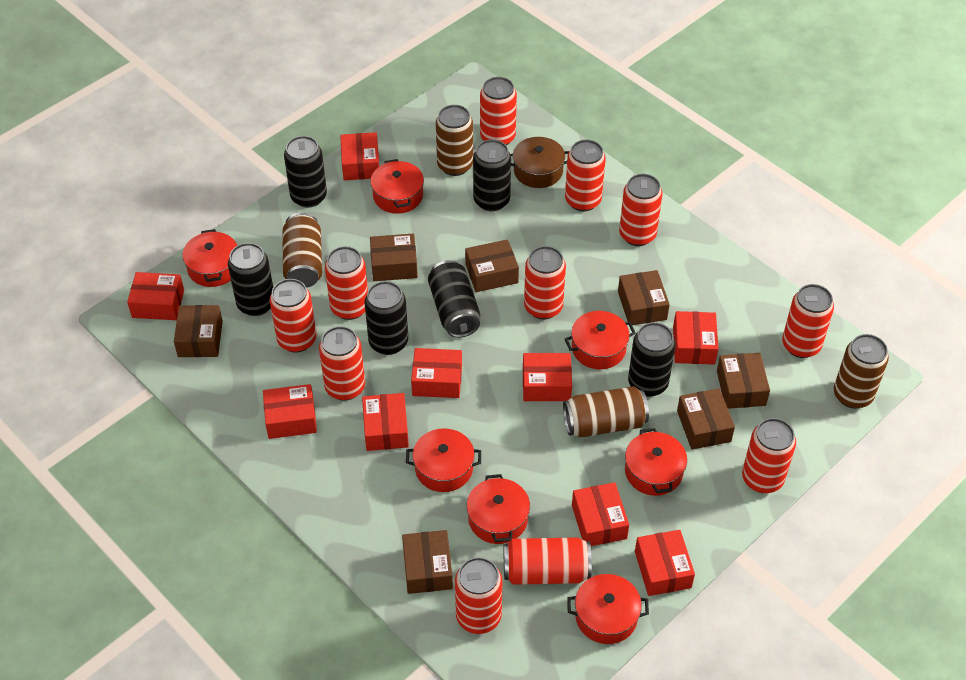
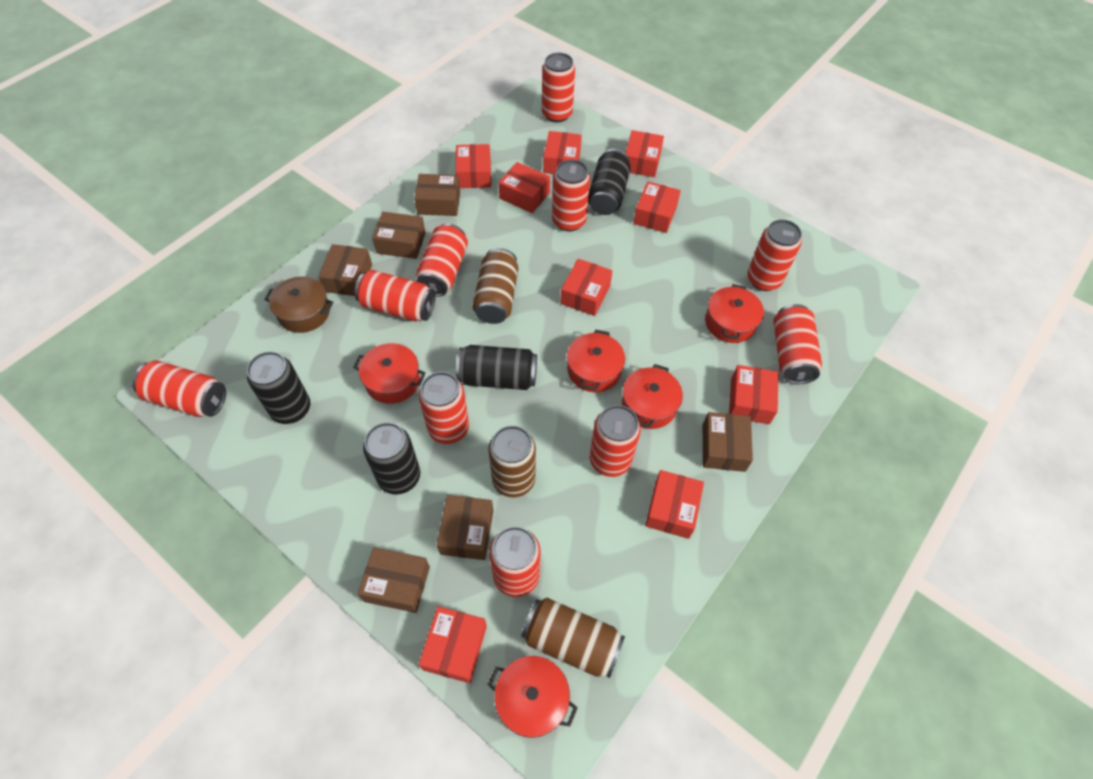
black can: 6 -> 4
brown box: 7 -> 6
brown can: 4 -> 3
red can: 11 -> 10
red pot: 7 -> 5

